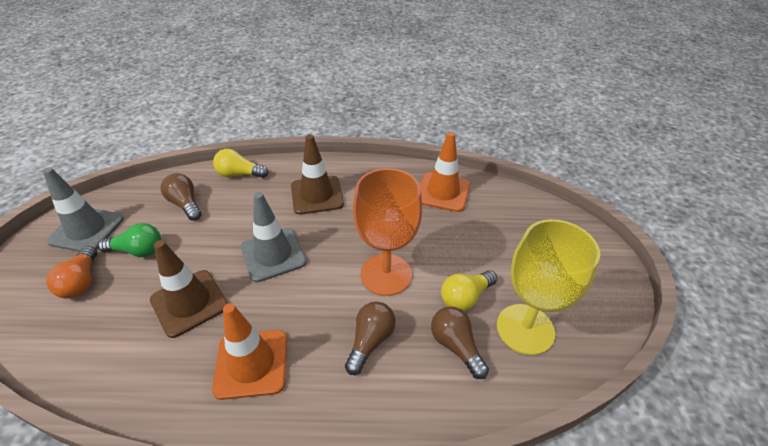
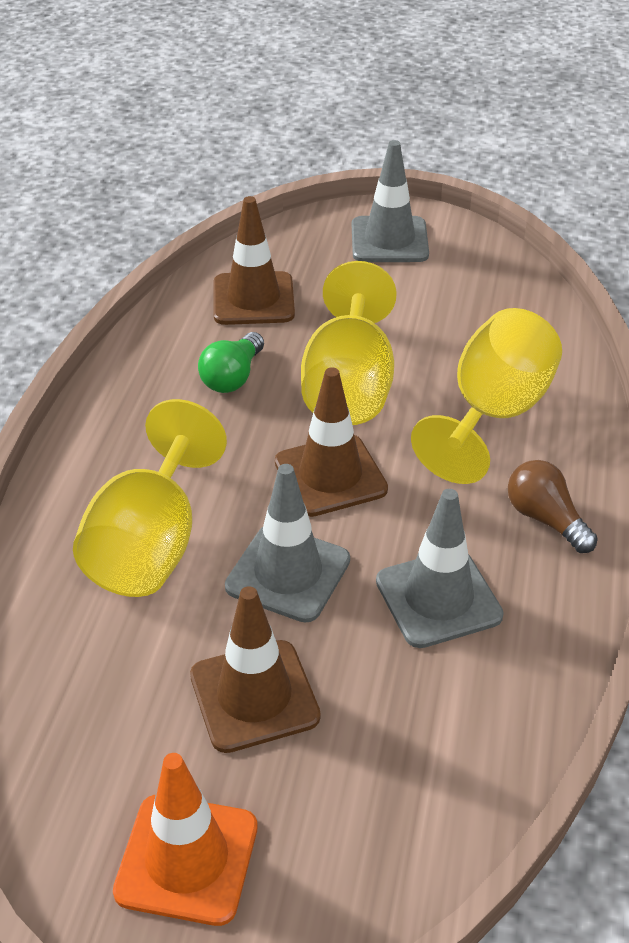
brown light bulb: 3 -> 1
brown traffic cone: 2 -> 3
grey traffic cone: 2 -> 3
orange goblet: 1 -> 0
orange light bulb: 1 -> 0
orange traffic cone: 2 -> 1
yellow goblet: 1 -> 3
yellow light bulb: 2 -> 0

